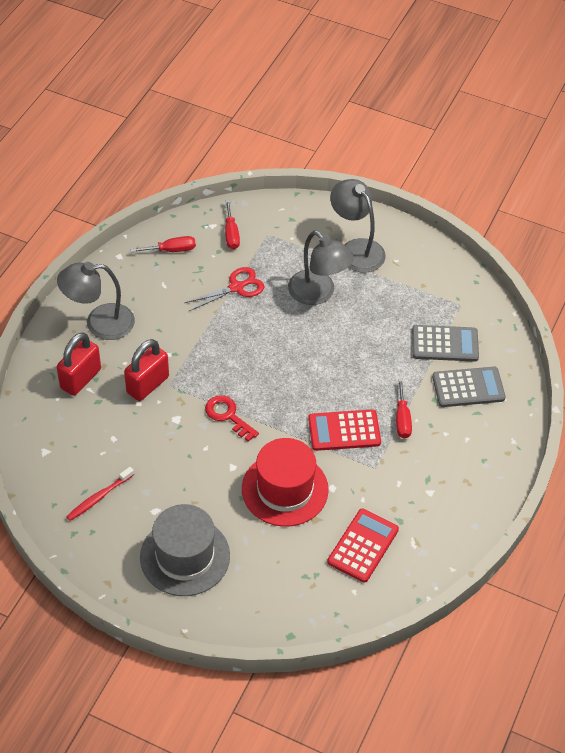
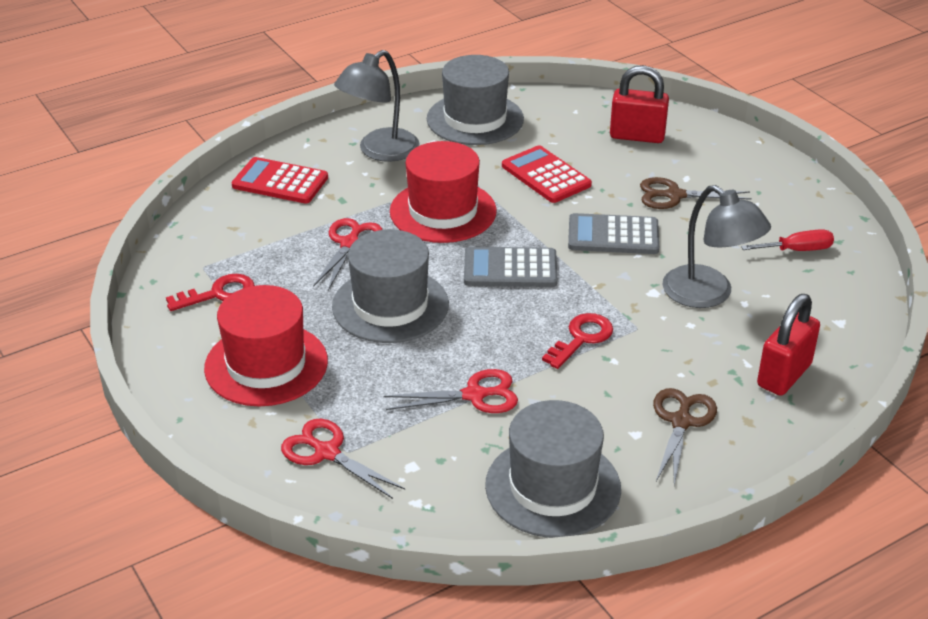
brown scissors: 0 -> 2
grey hat: 1 -> 3
grey lamp: 3 -> 2
red hat: 1 -> 2
red key: 1 -> 2
red scissors: 1 -> 3
red screwdriver: 3 -> 1
red toothbrush: 1 -> 0

